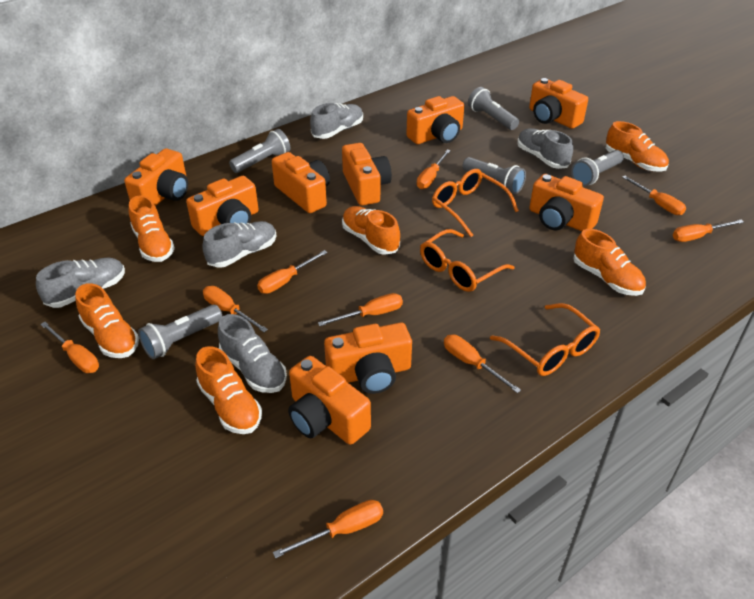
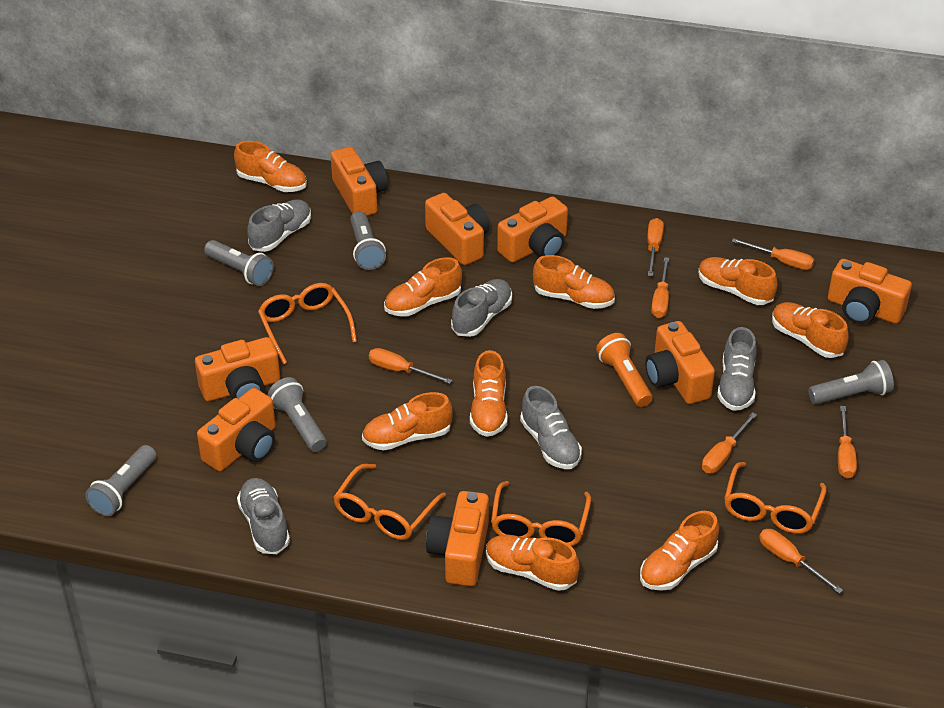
orange camera: 9 -> 8
orange flashlight: 0 -> 1
orange glasses: 3 -> 4
orange screwdriver: 9 -> 7
orange shoe: 6 -> 9

